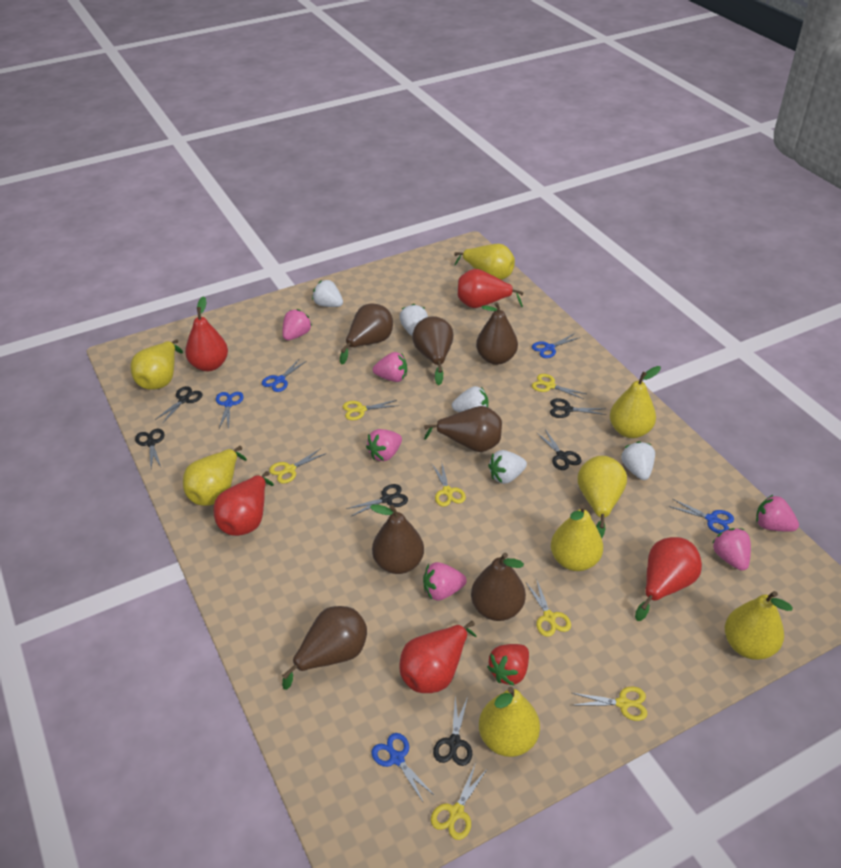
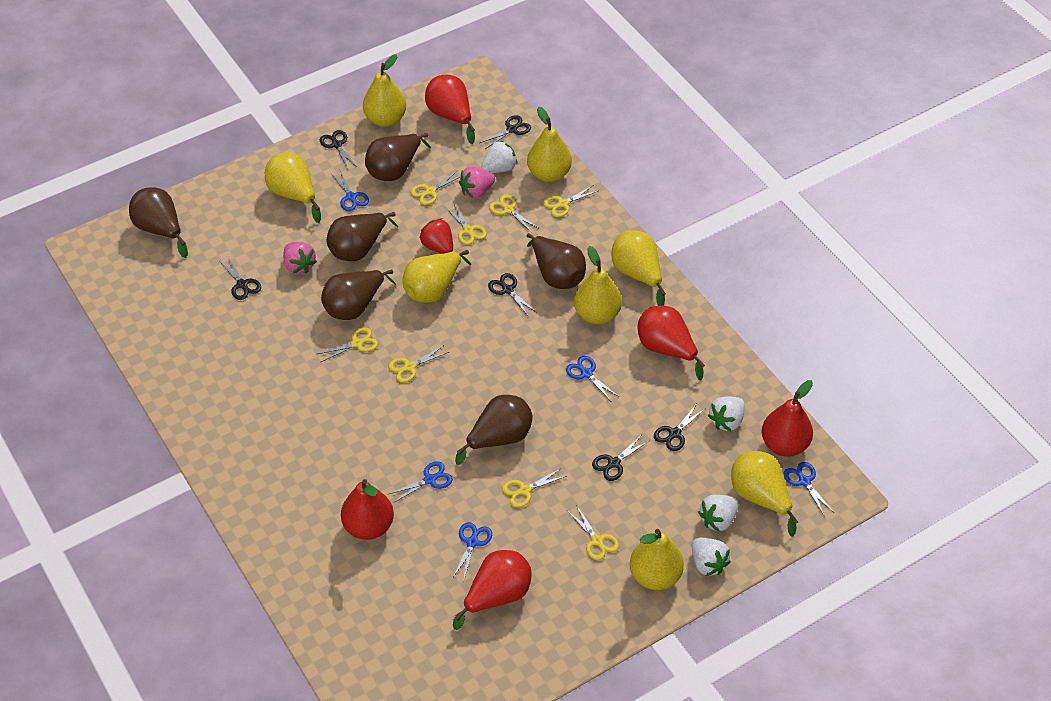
brown pear: 7 -> 6
pink strawberry: 6 -> 2
white strawberry: 5 -> 4
yellow scissors: 7 -> 8

